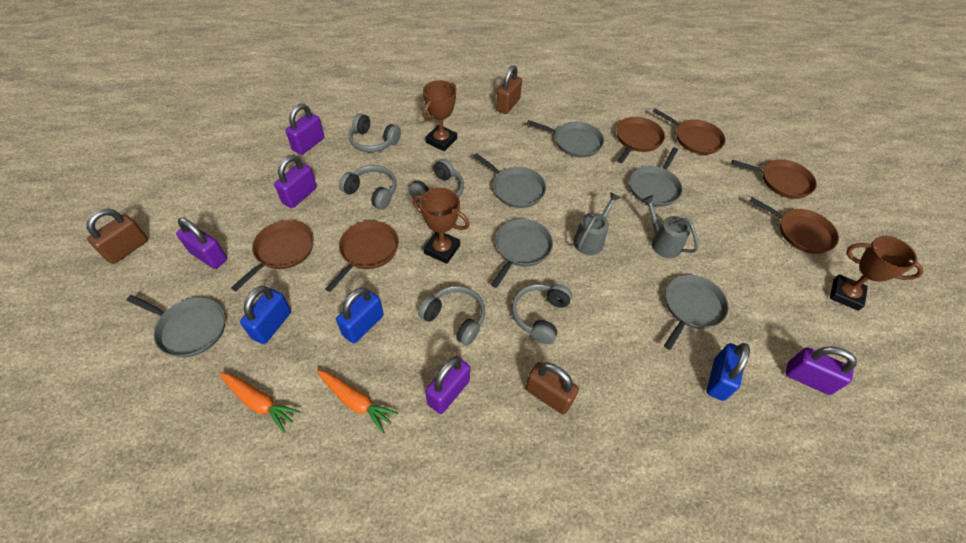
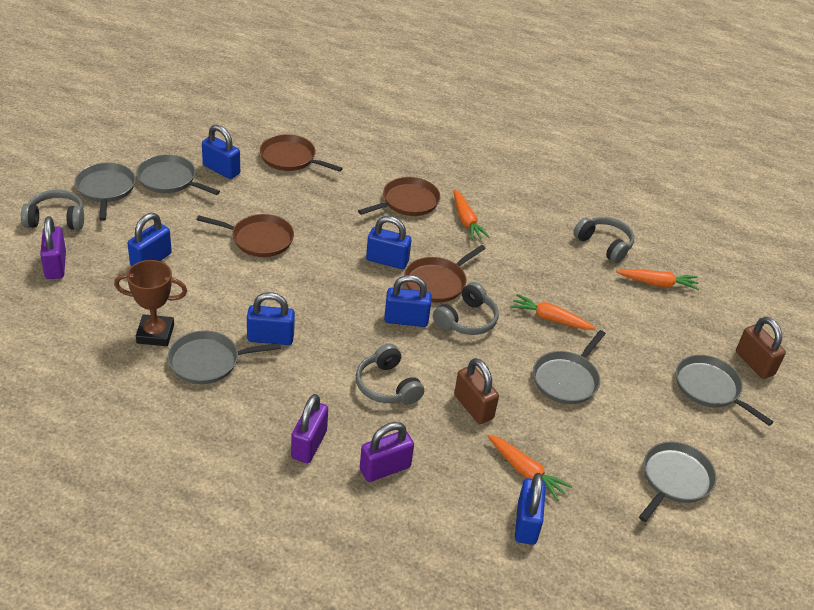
blue padlock: 3 -> 6
brown padlock: 3 -> 2
brown pan: 6 -> 4
brown trophy: 3 -> 1
grey headphones: 5 -> 4
grey watering can: 2 -> 0
orange carrot: 2 -> 4
purple padlock: 5 -> 3

